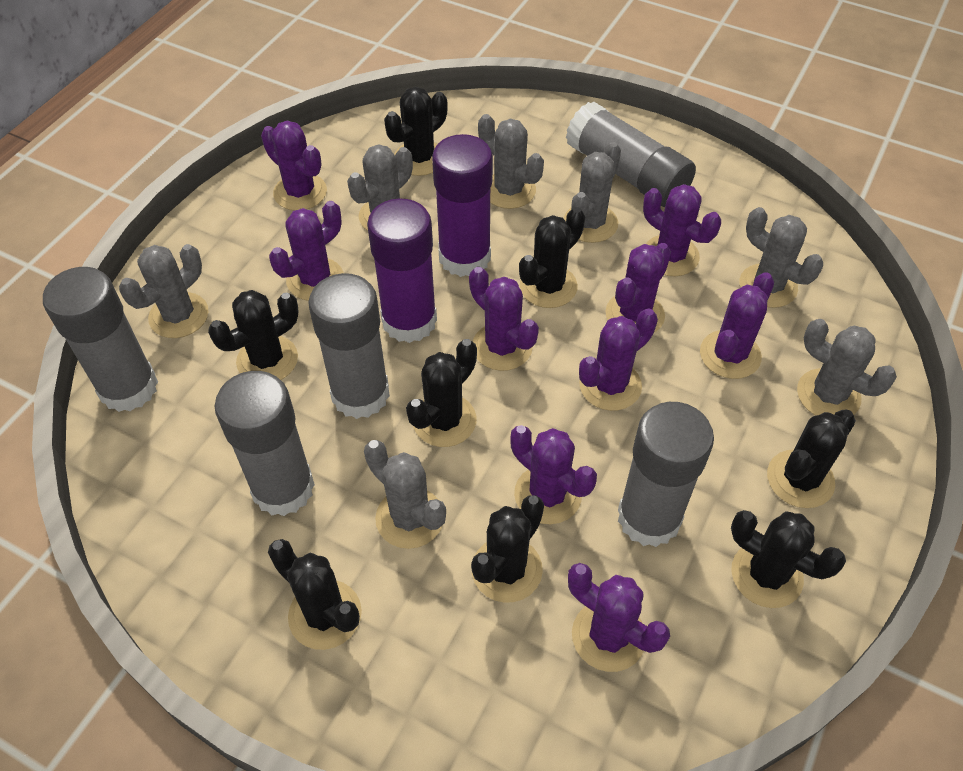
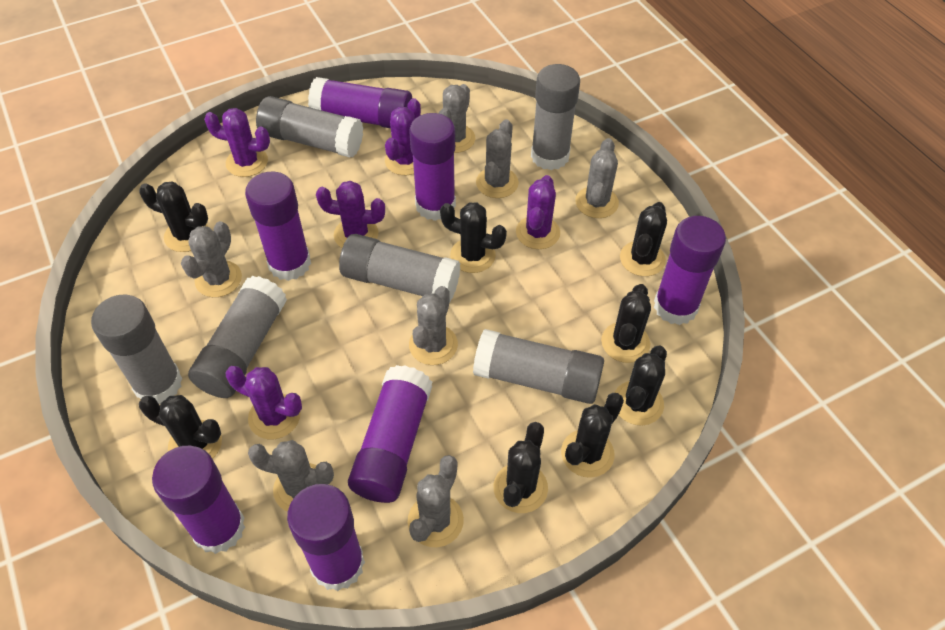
grey glue stick: 5 -> 6
purple cactus: 9 -> 5
purple glue stick: 2 -> 7

